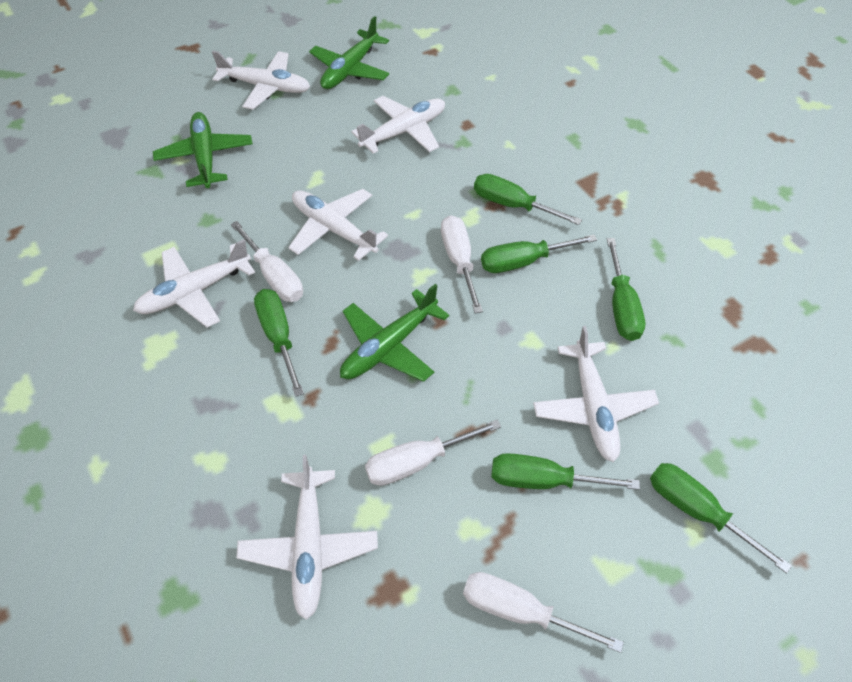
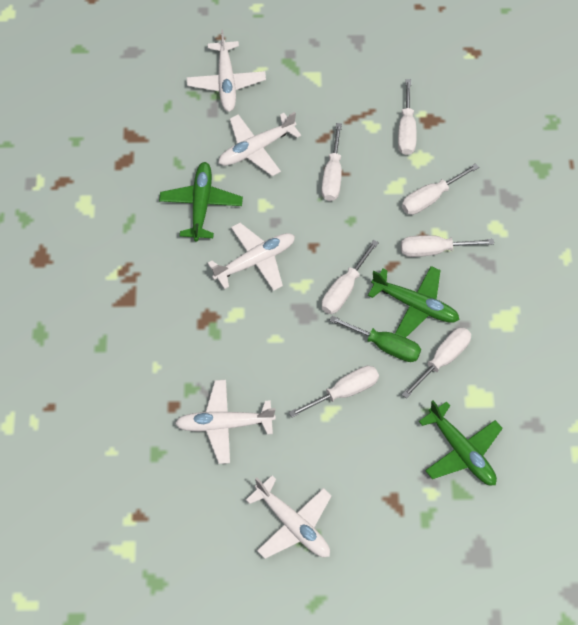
green screwdriver: 6 -> 1
white plane: 6 -> 5
white screwdriver: 4 -> 7

